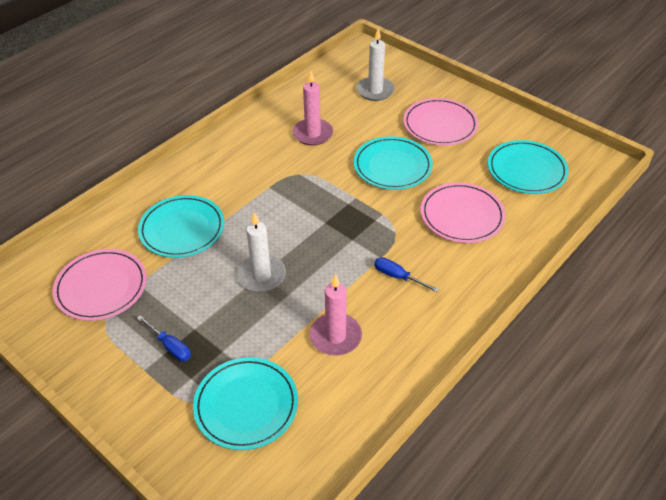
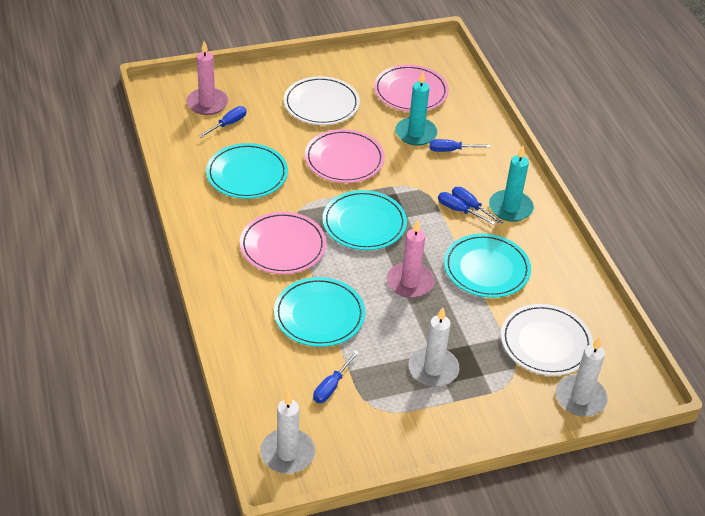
blue screwdriver: 2 -> 5
turquoise candle: 0 -> 2
white candle: 2 -> 3
white plate: 0 -> 2

